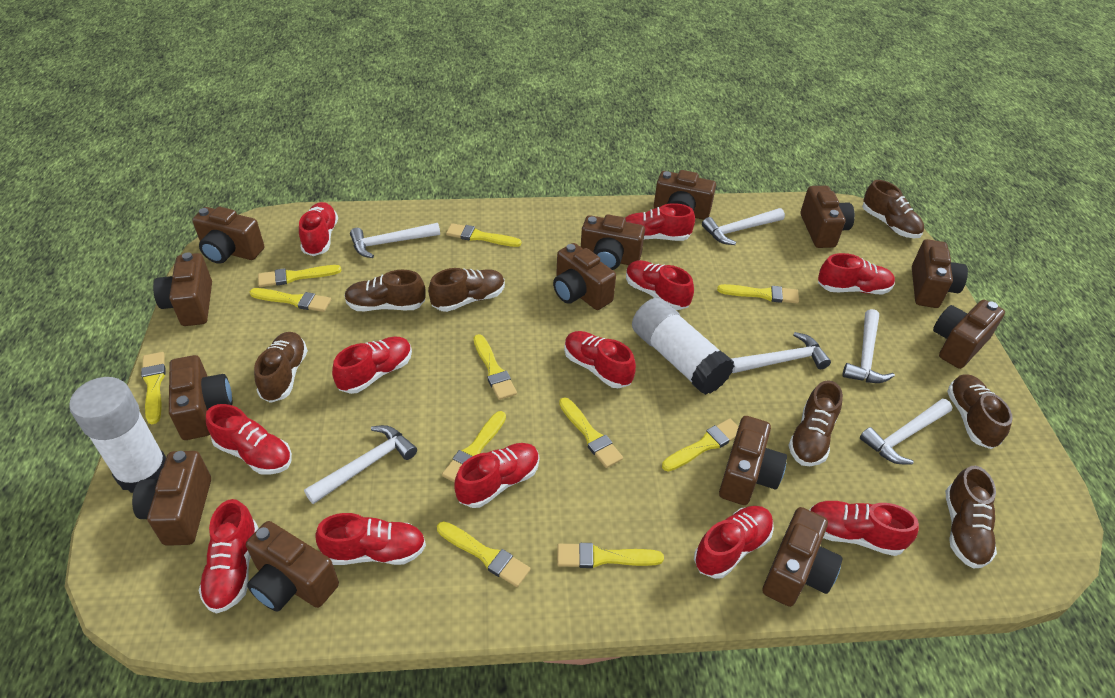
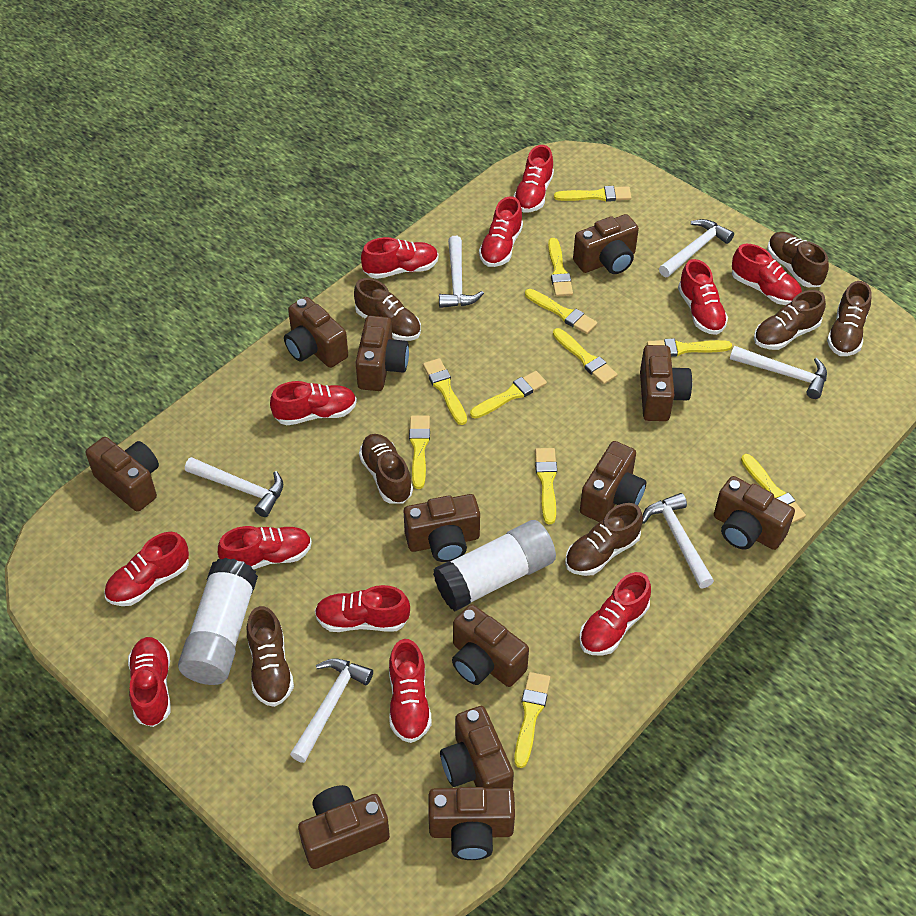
brown camera: 13 -> 12

